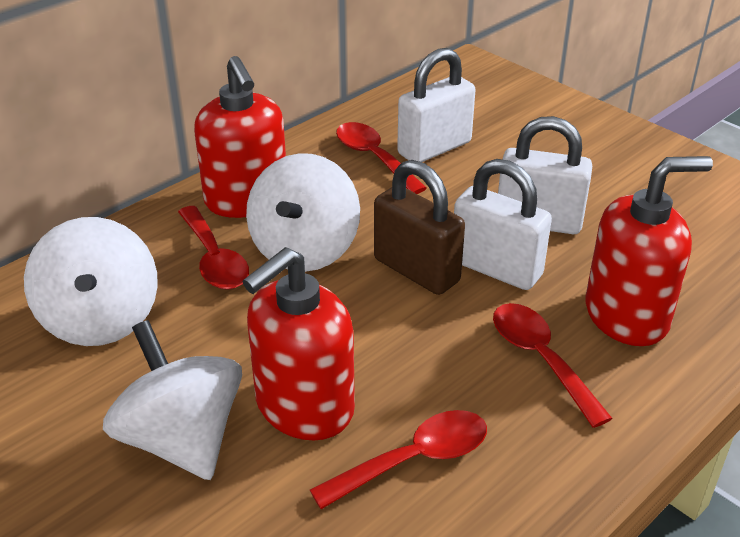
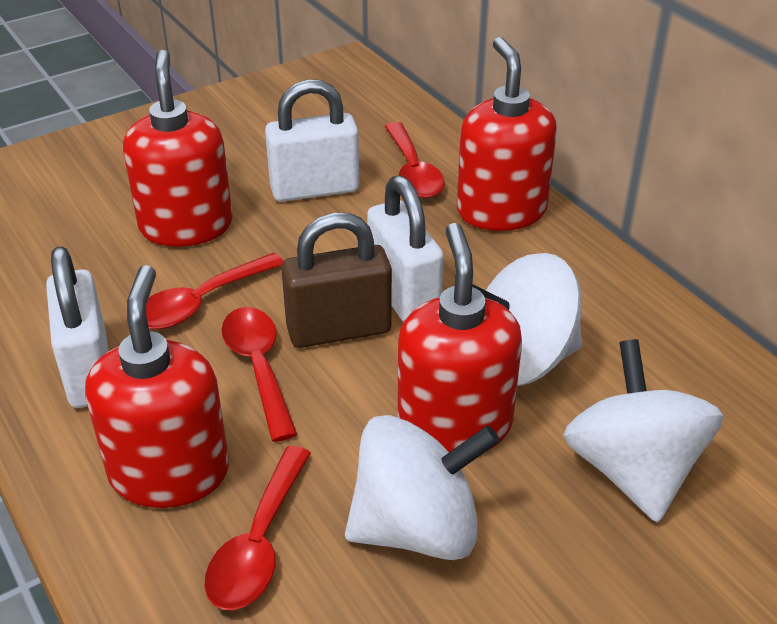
red soap dispenser: 3 -> 4

